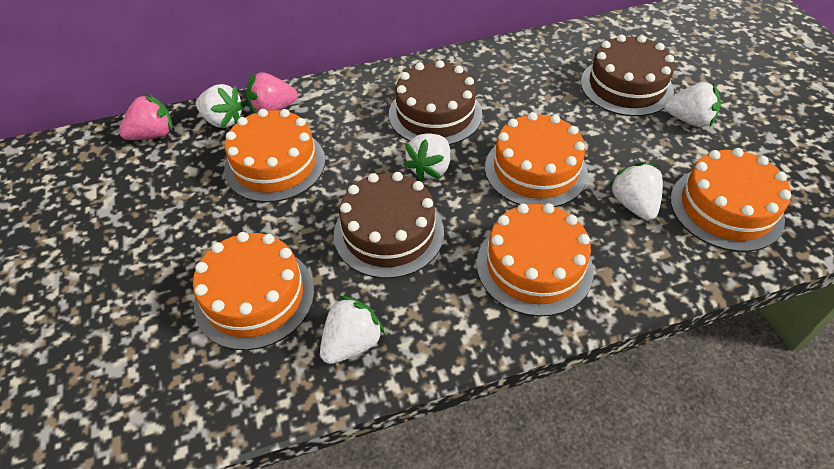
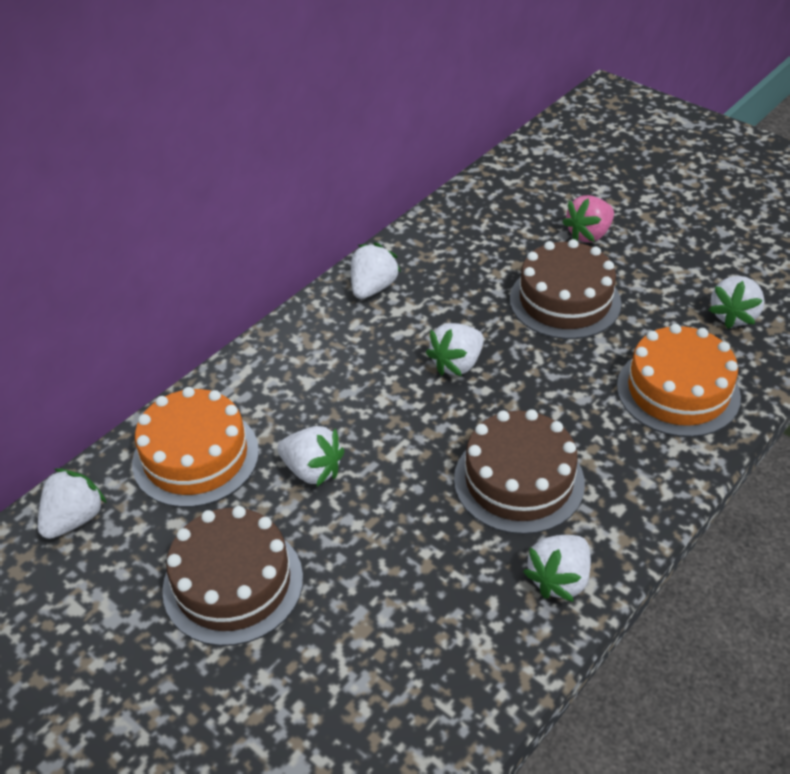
orange cake: 5 -> 2
pink strawberry: 2 -> 1
white strawberry: 5 -> 6

